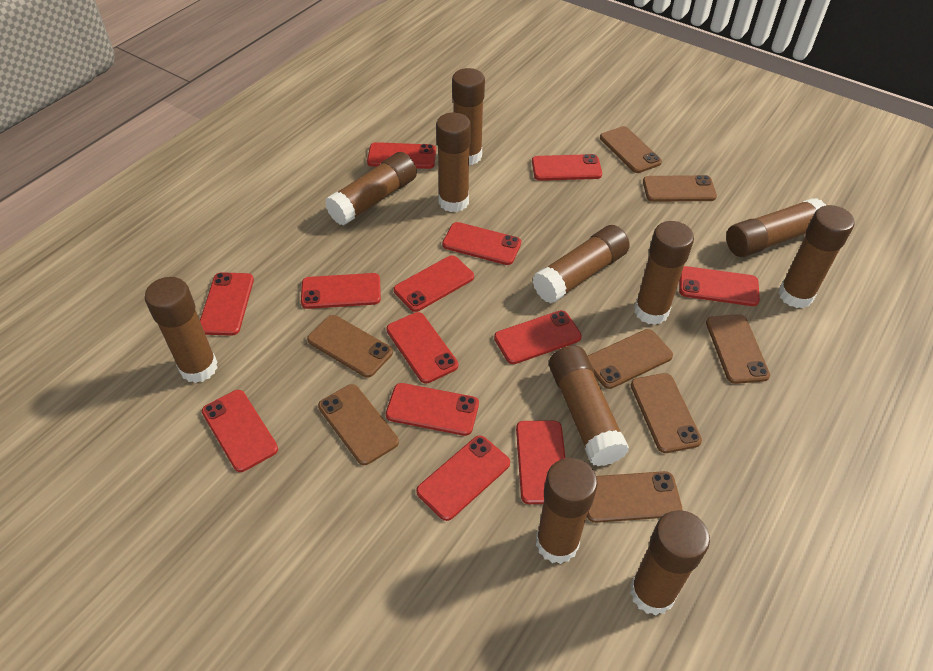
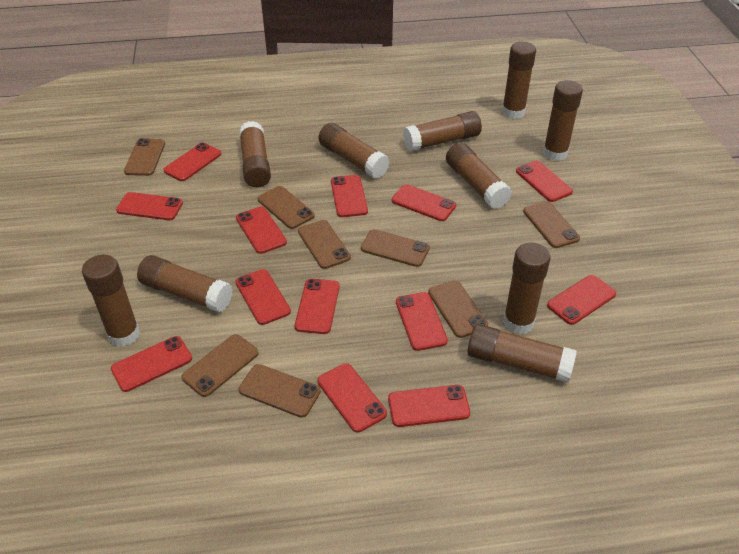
brown glue stick: 11 -> 10

